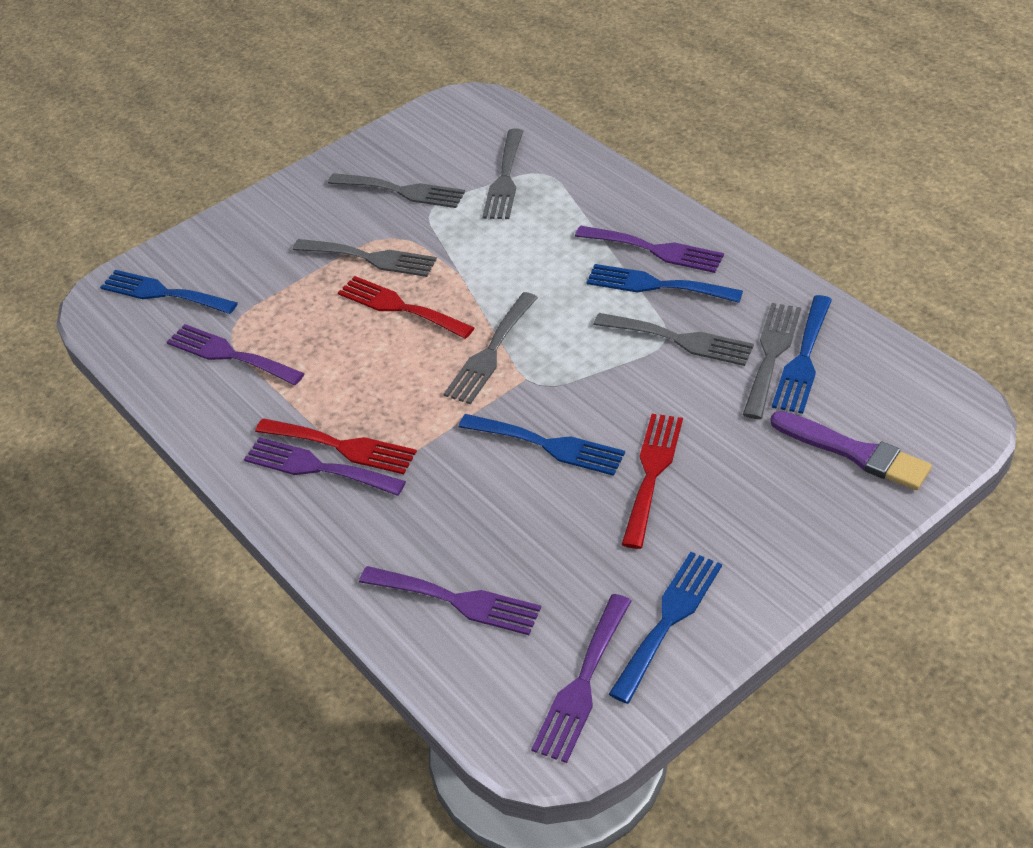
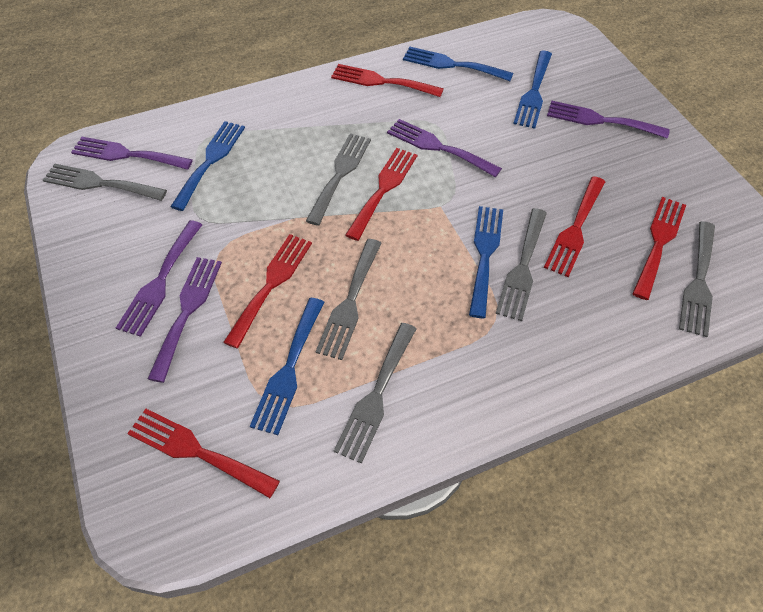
purple brush: 1 -> 0
red fork: 3 -> 6

